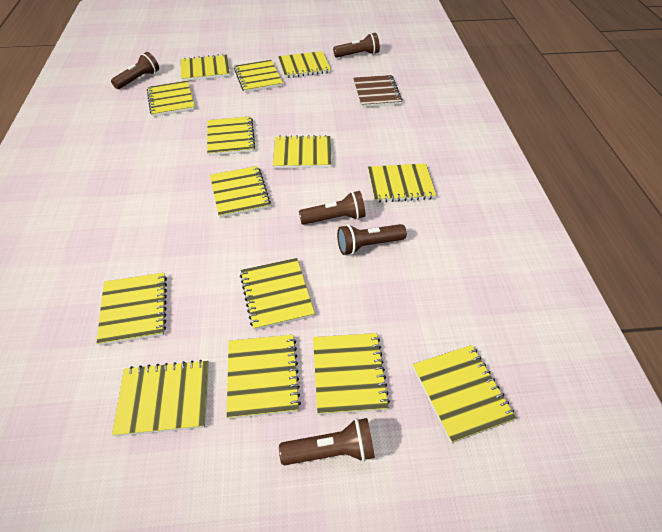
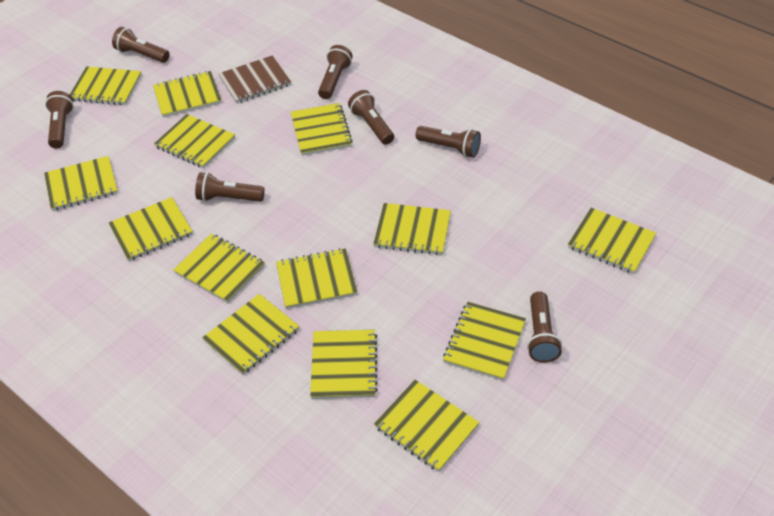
brown flashlight: 5 -> 7

